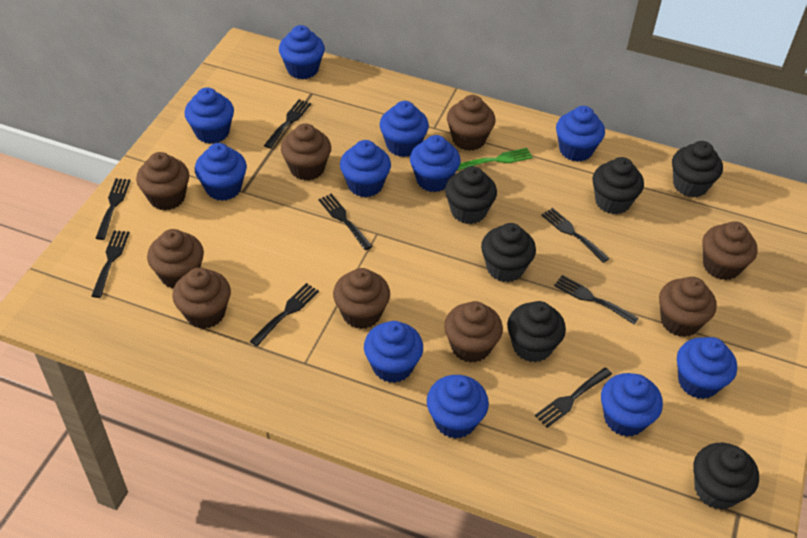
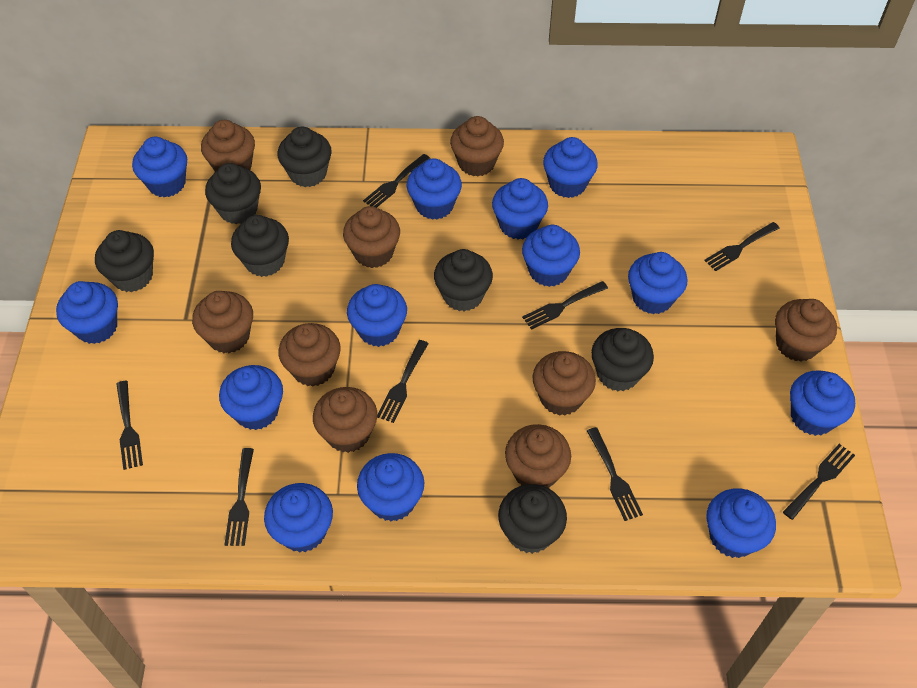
black cupcake: 6 -> 7
blue cupcake: 11 -> 13
green fork: 1 -> 0

